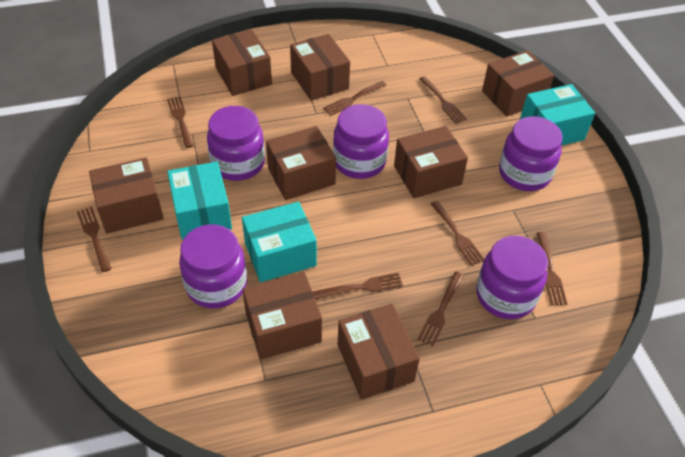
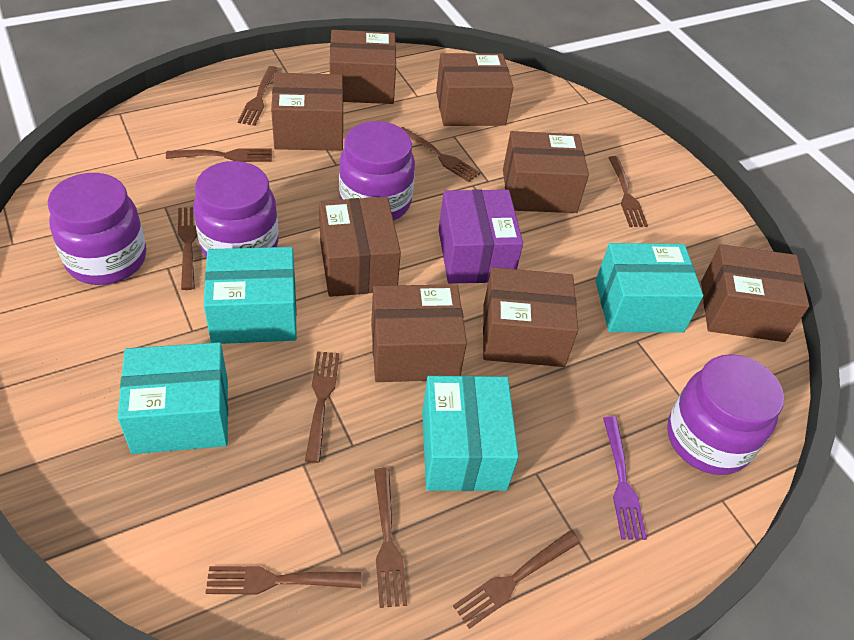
brown fork: 8 -> 9
purple box: 0 -> 1
purple fork: 0 -> 1
purple jar: 5 -> 4
turquoise box: 3 -> 4

